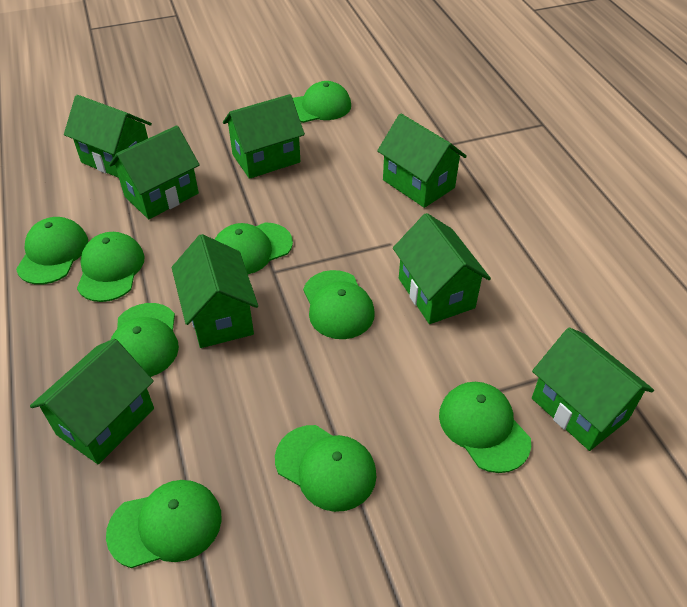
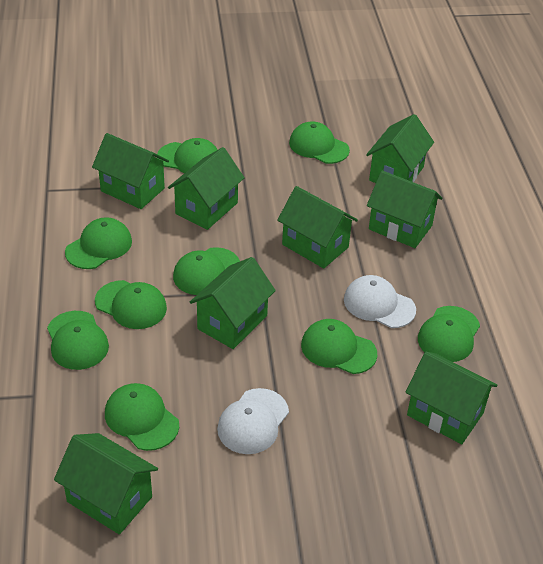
white cap: 0 -> 2

